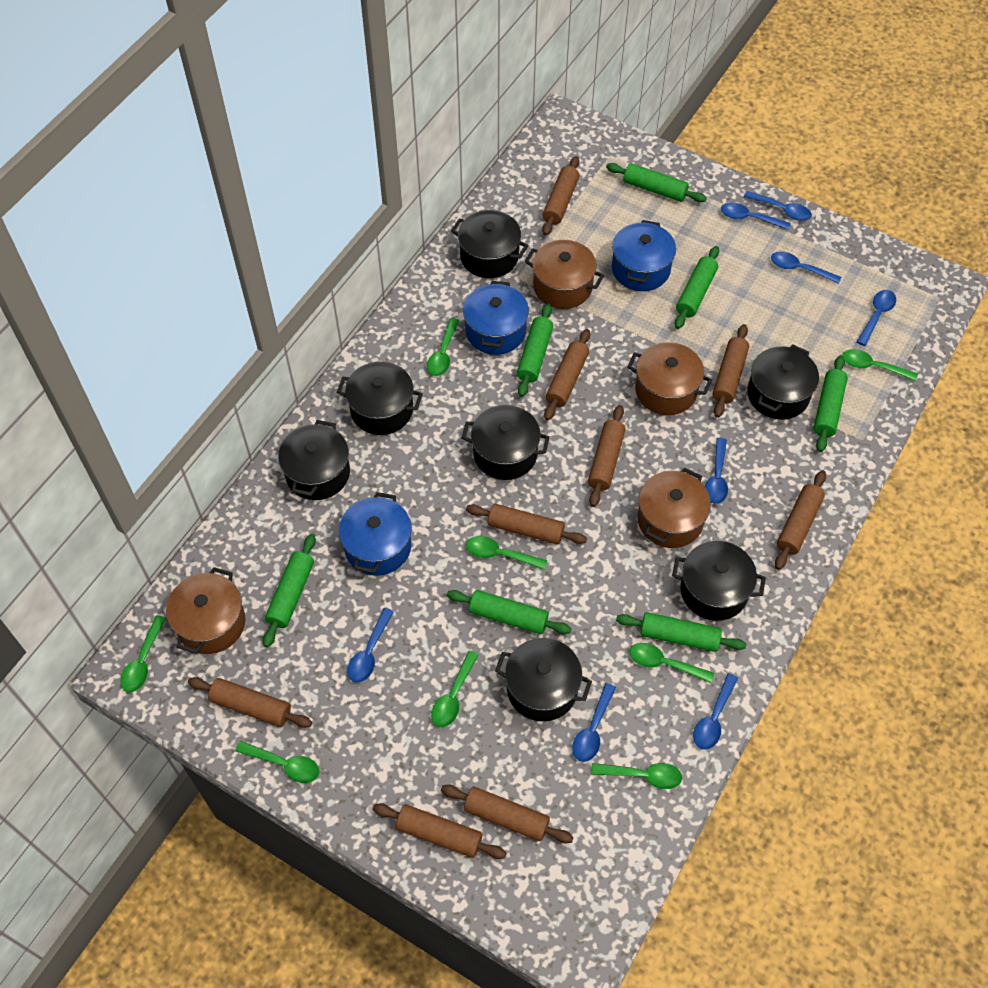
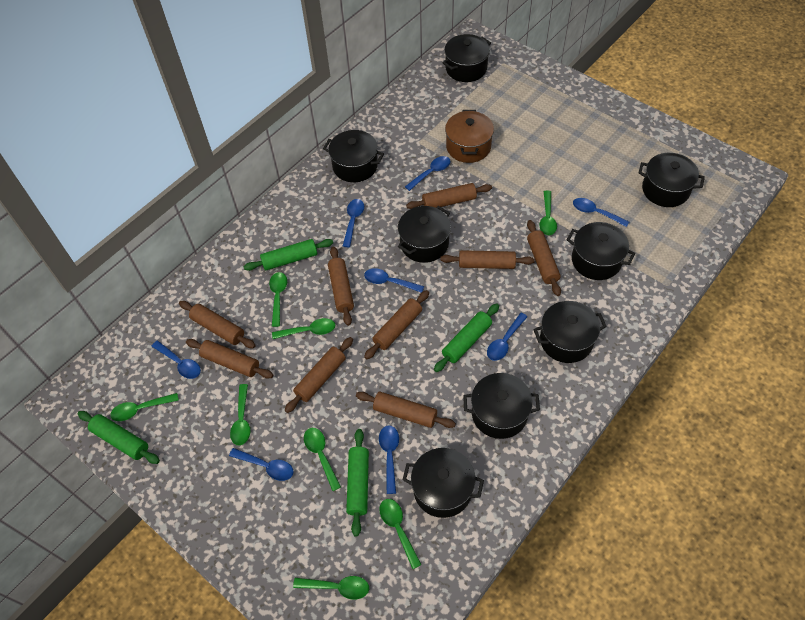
black pot: 7 -> 8
blue pot: 3 -> 0
brown pot: 4 -> 1
green rolling pin: 7 -> 4

